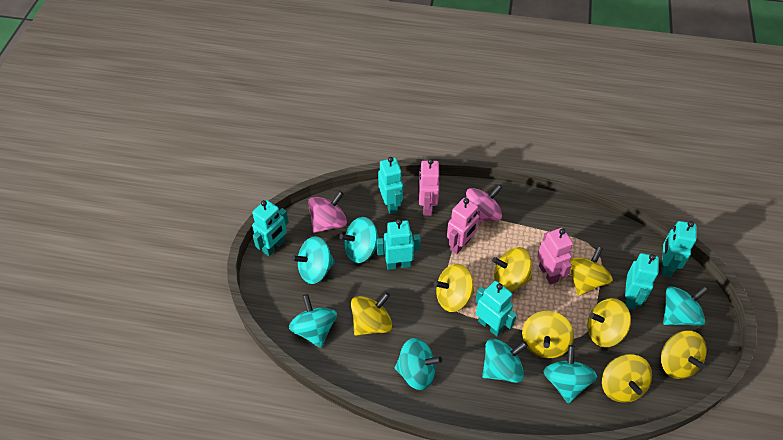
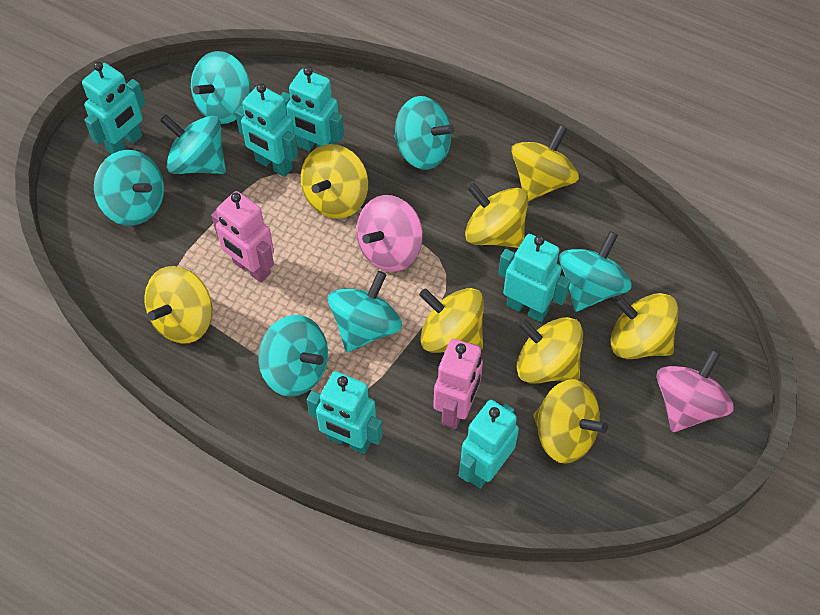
pink robot: 3 -> 2

